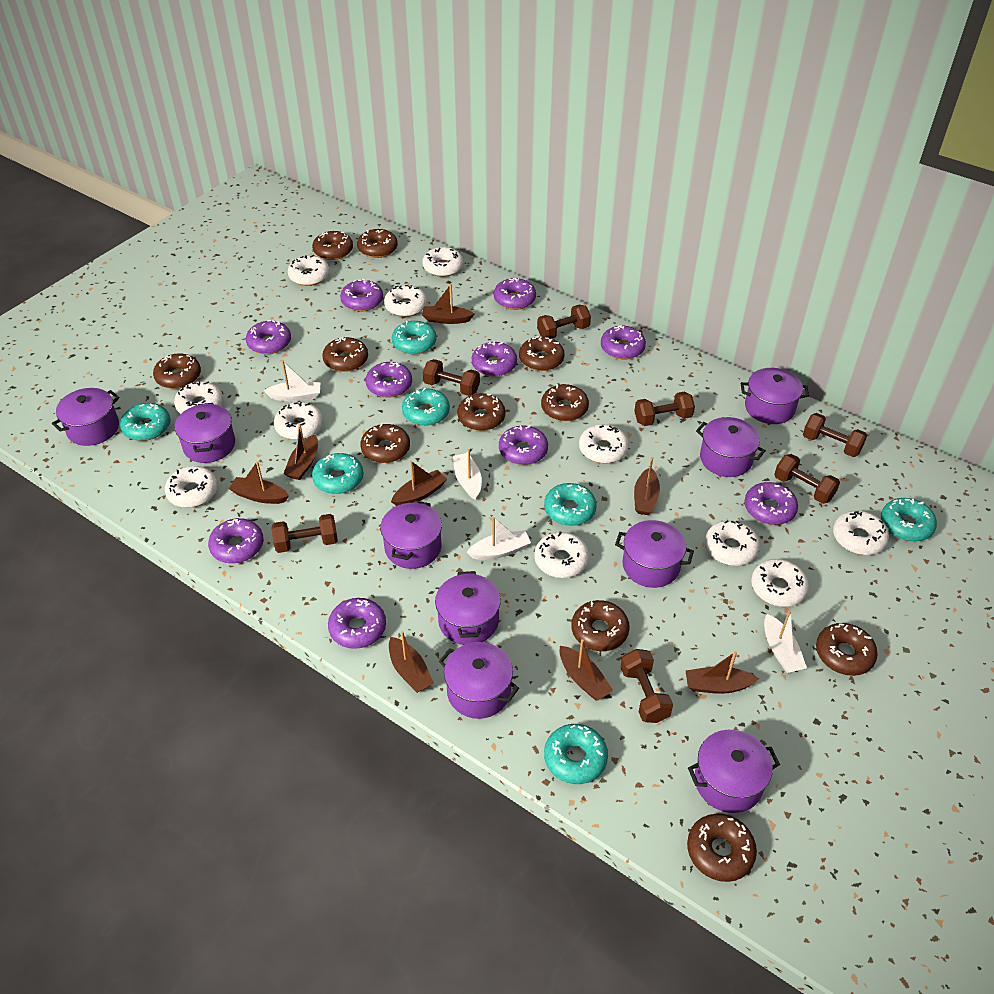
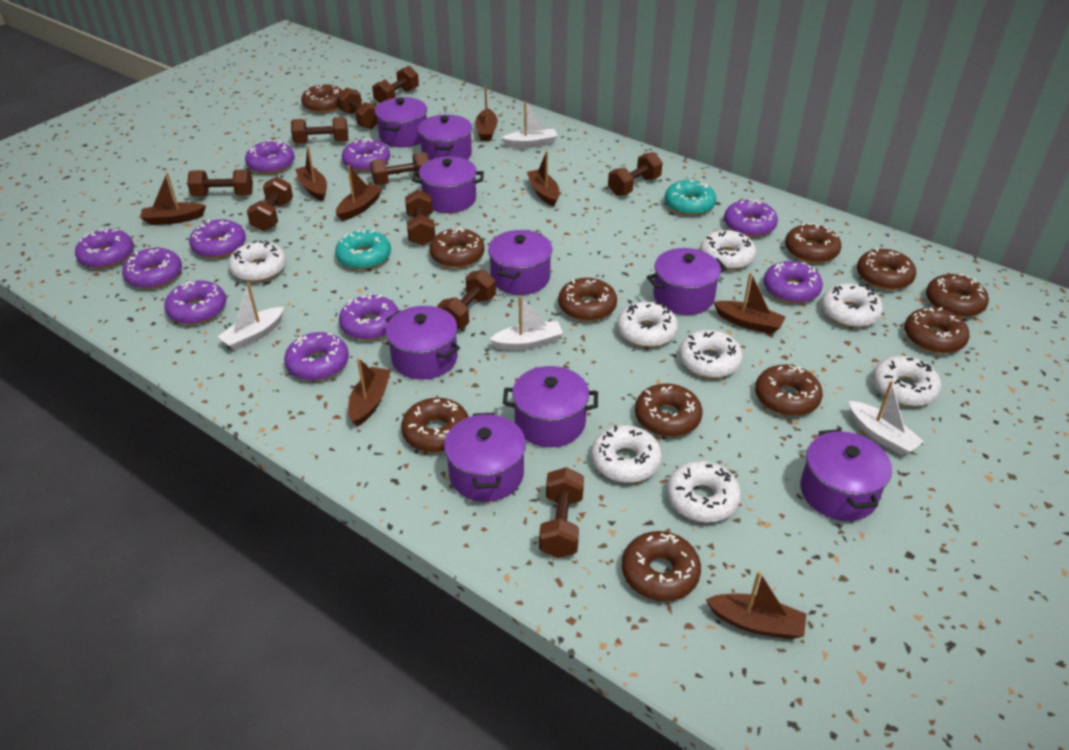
brown dumbbell: 7 -> 10
turquoise donut: 7 -> 2
white donut: 11 -> 8

